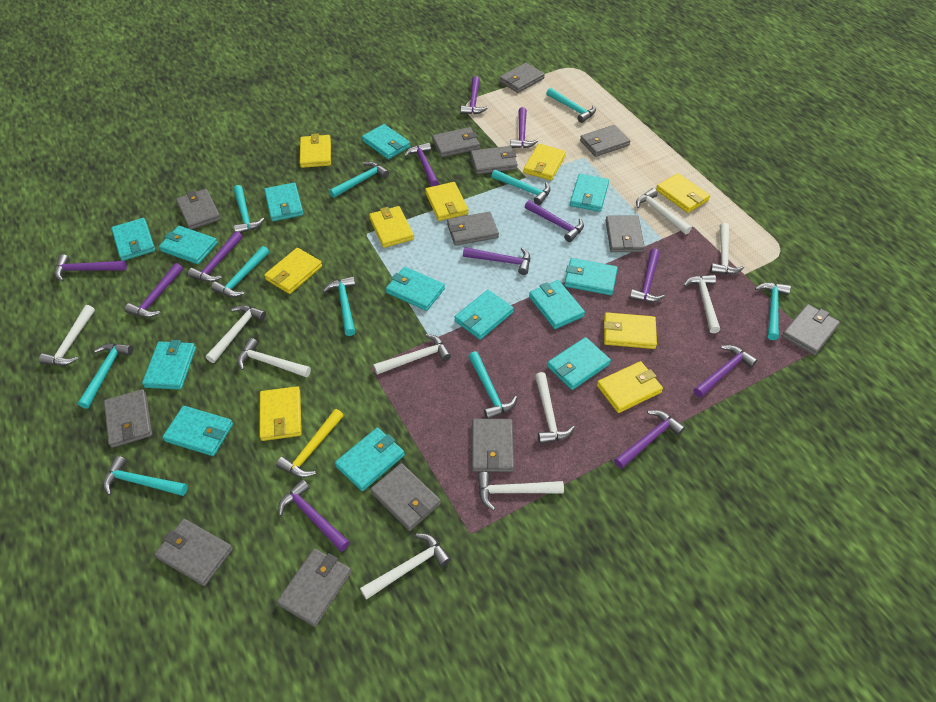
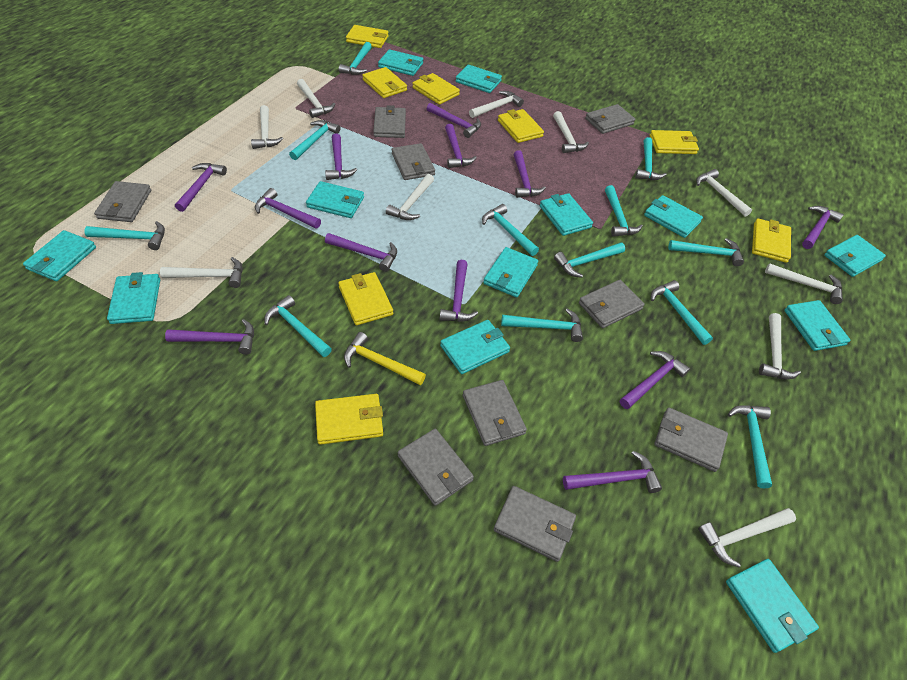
grey wallet: 13 -> 9
turquoise hammer: 10 -> 12
turquoise wallet: 13 -> 12
yellow wallet: 9 -> 8

